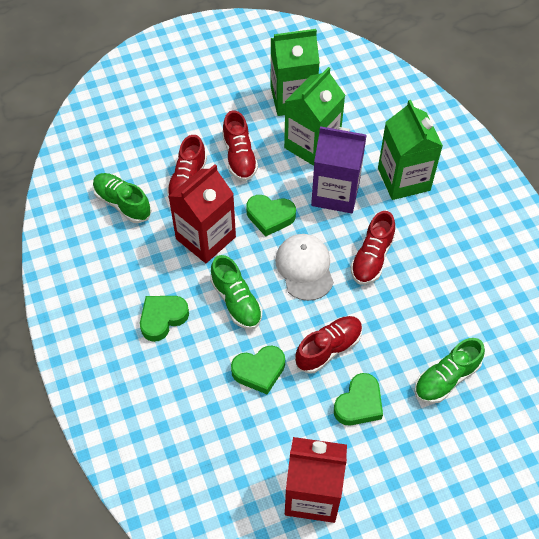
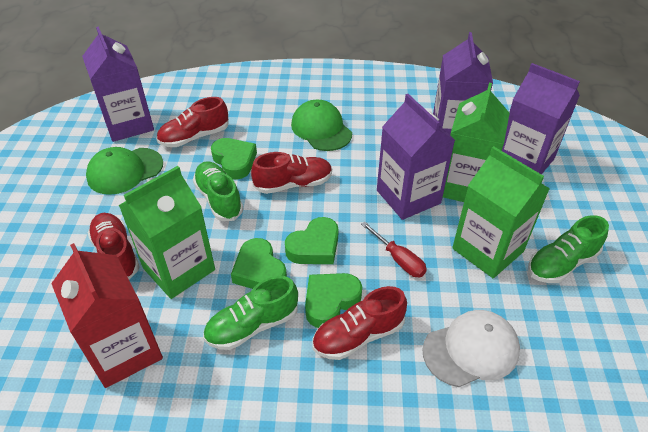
green cap: 0 -> 2
purple carton: 1 -> 4
red carton: 2 -> 1
red screwdriver: 0 -> 1

